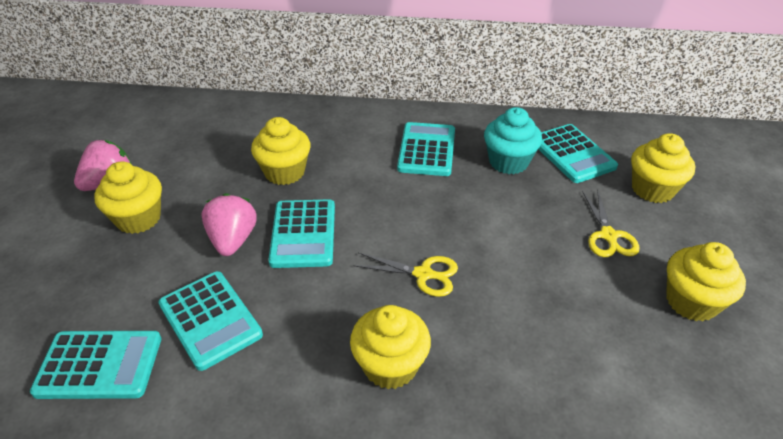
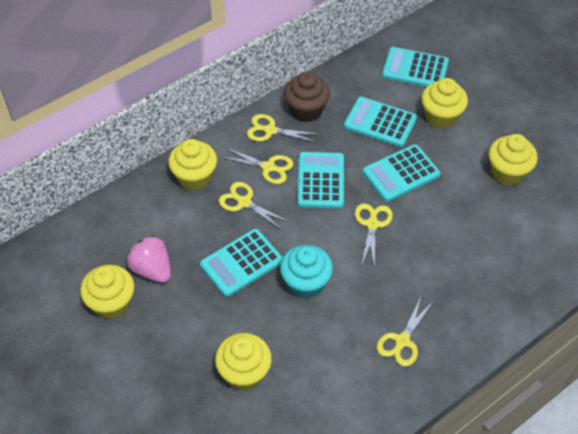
brown cupcake: 0 -> 1
pink strawberry: 2 -> 1
yellow scissors: 2 -> 5

